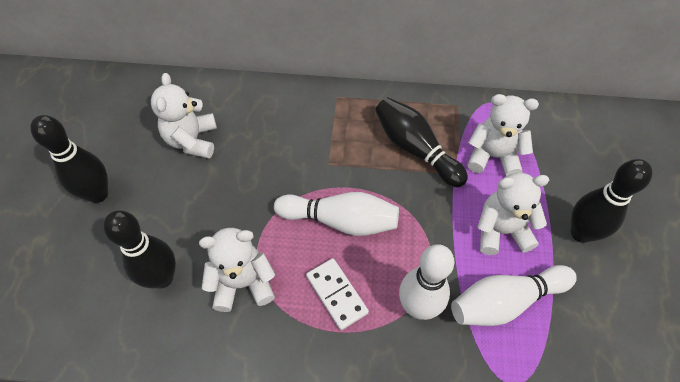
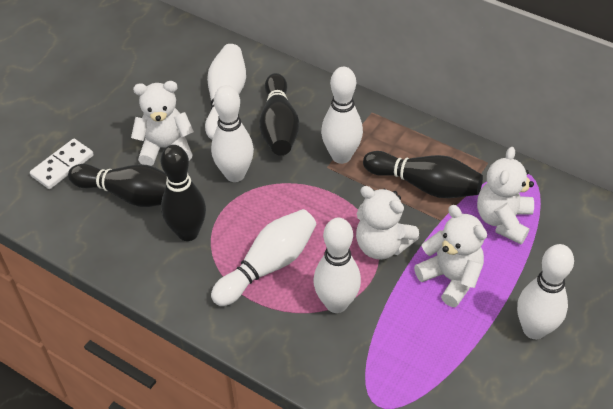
white bowling pin: 3 -> 6

